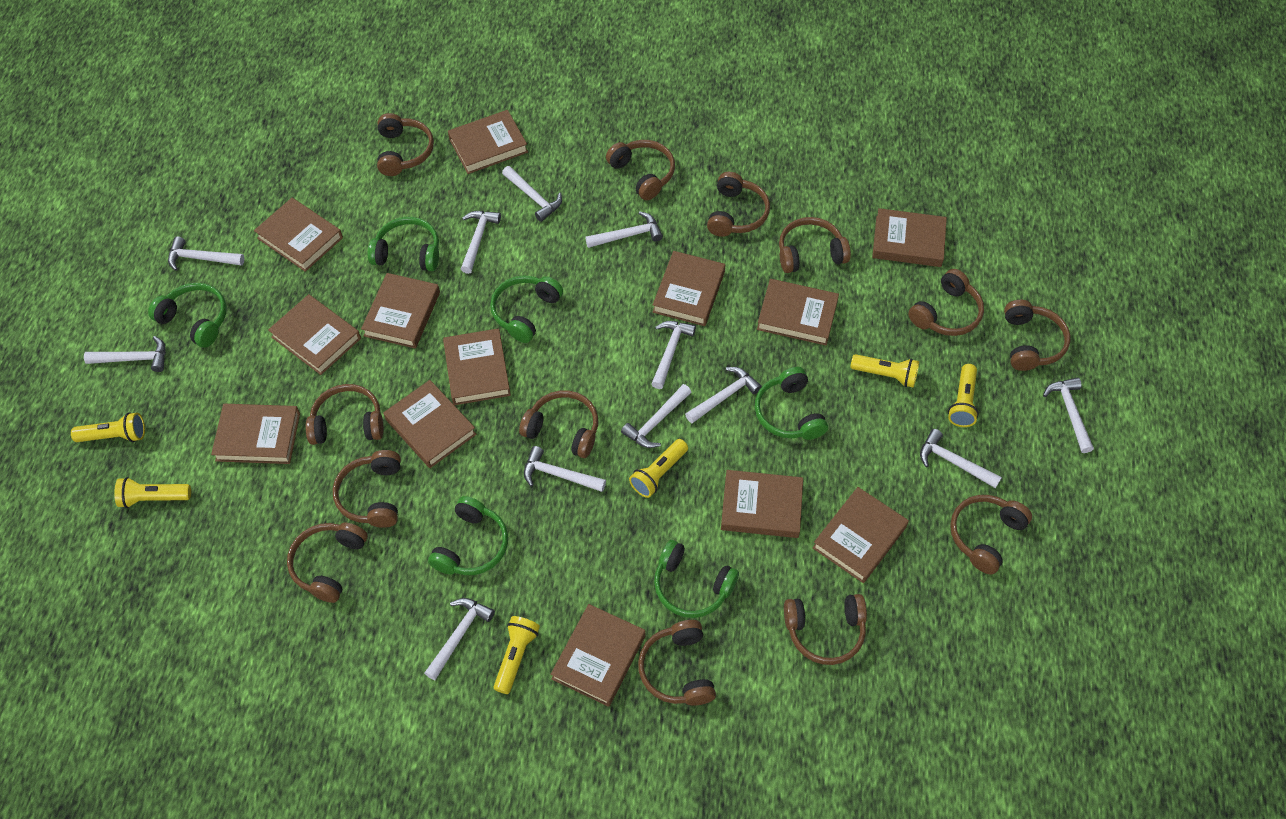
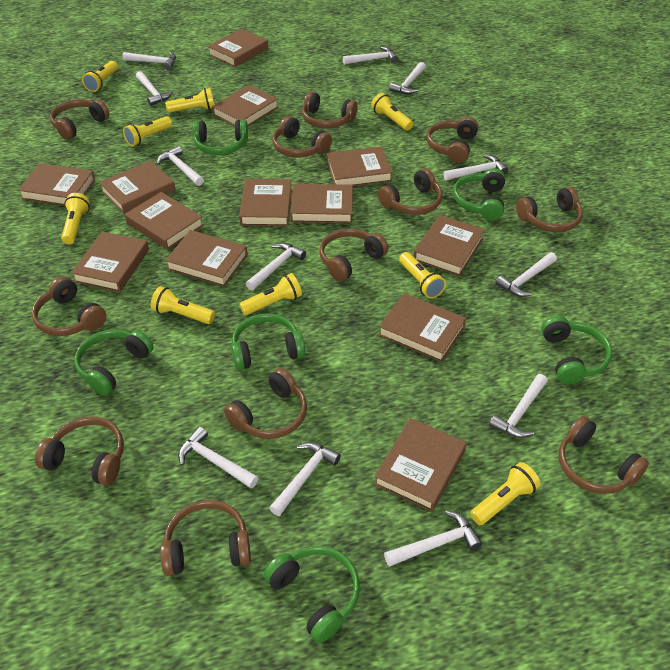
brown headphones: 13 -> 12
yellow flashlight: 6 -> 9

